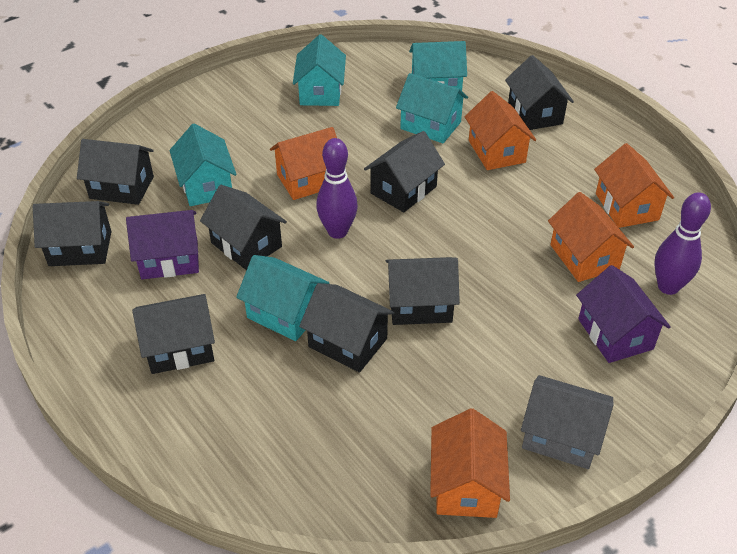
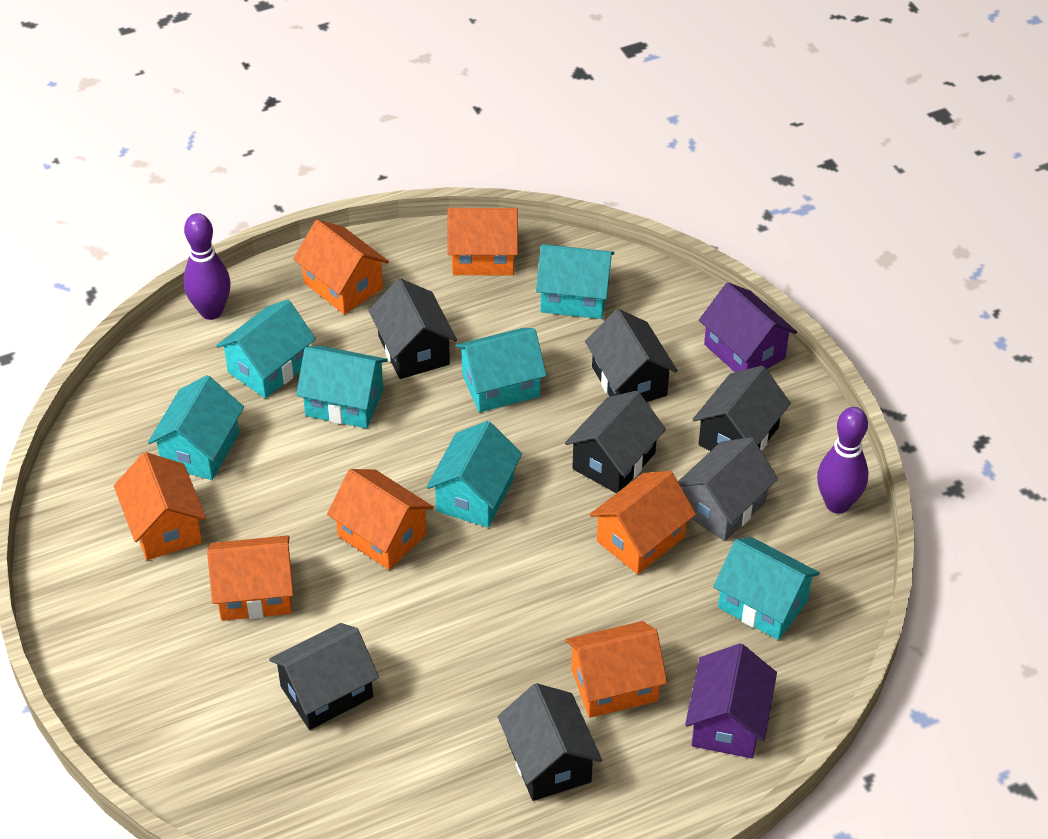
black house: 8 -> 6
orange house: 5 -> 7
turquoise house: 5 -> 7

